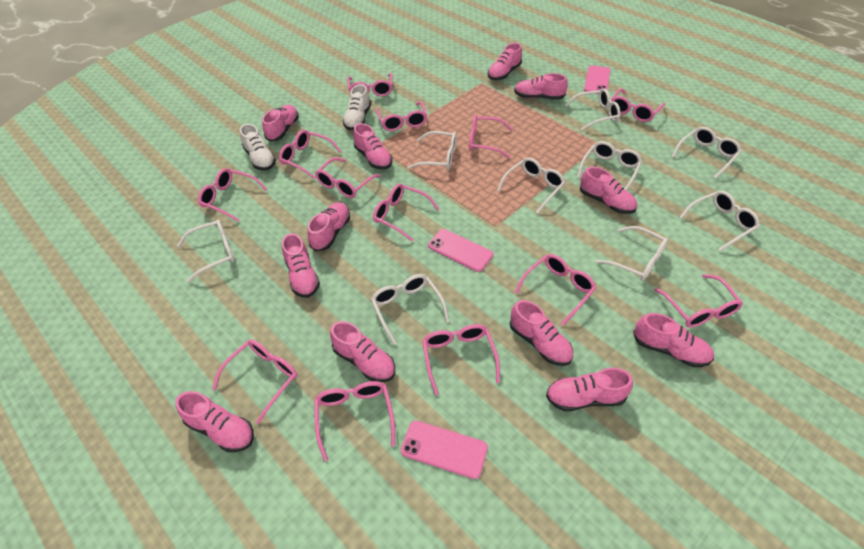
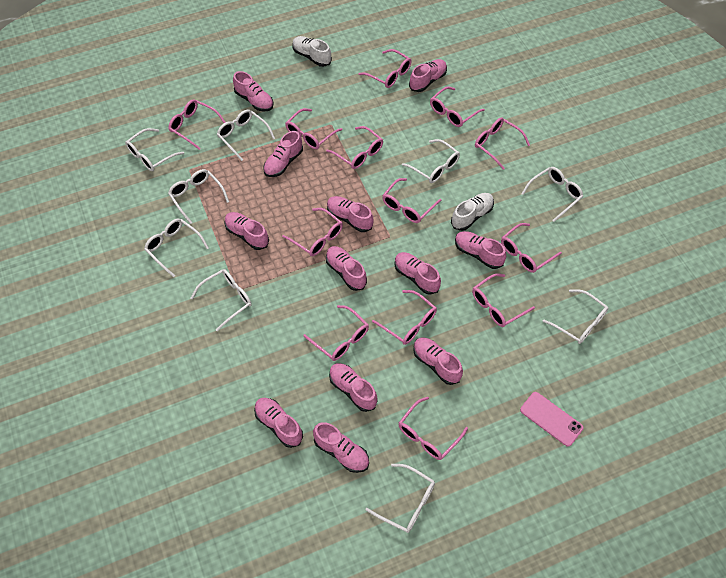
pink phone: 3 -> 1

